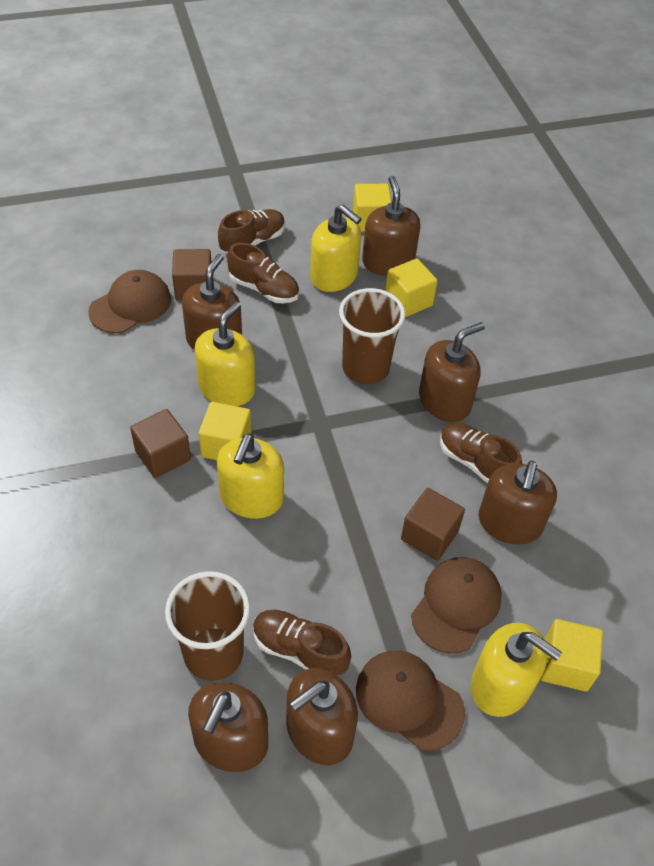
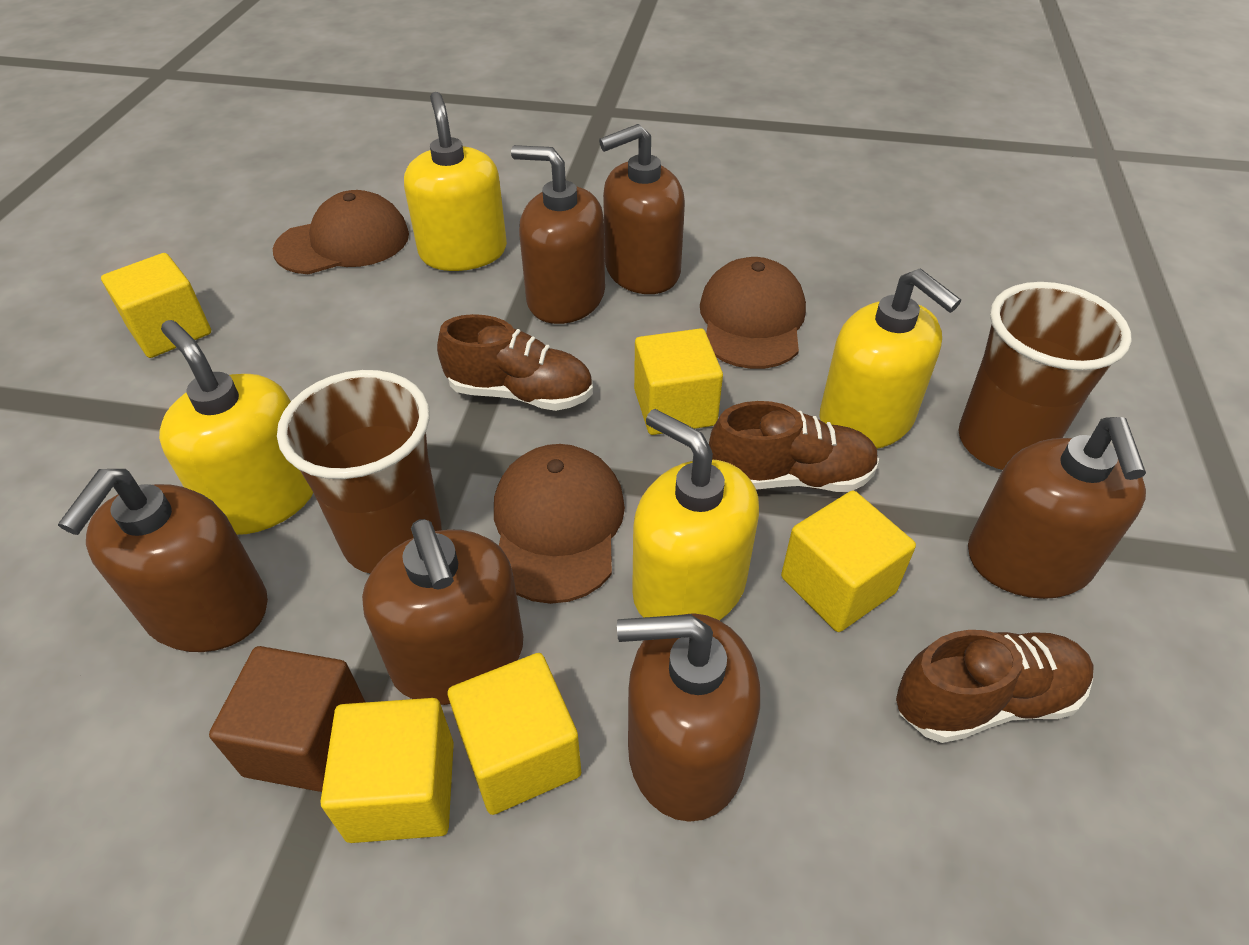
brown cube: 3 -> 1
brown shoe: 4 -> 3
yellow cube: 4 -> 5

